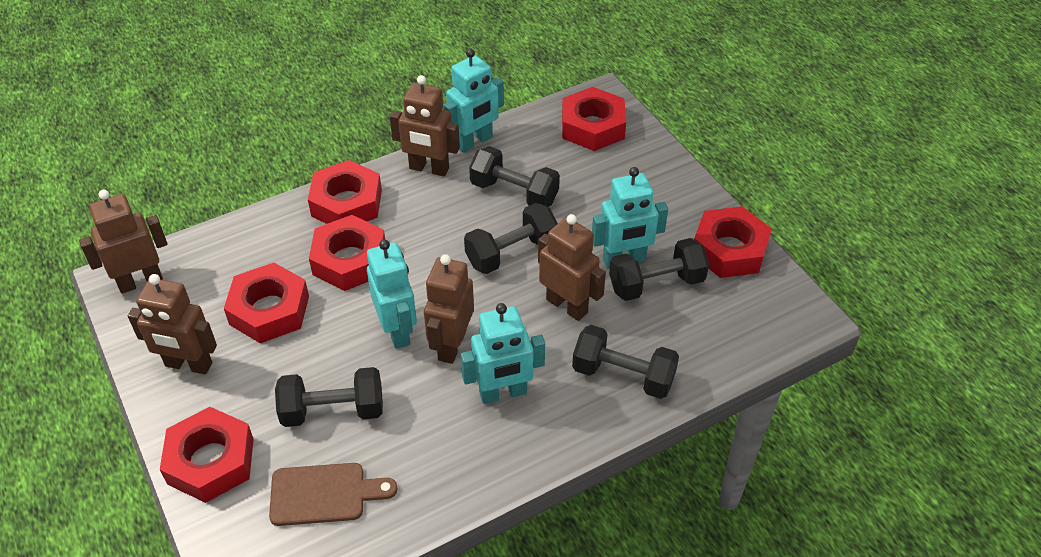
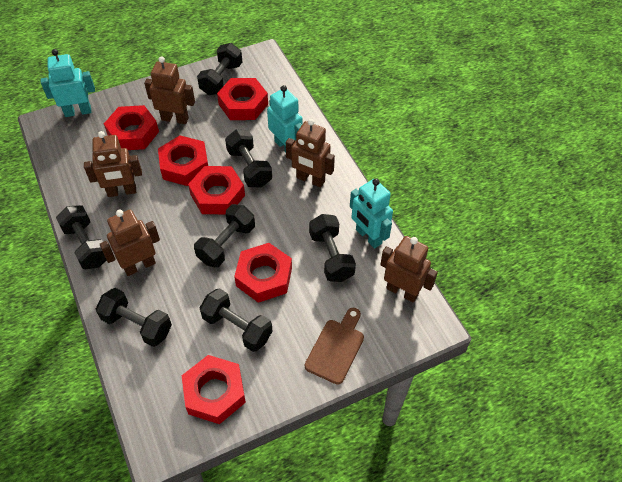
black dumbbell: 5 -> 7
turquoise robot: 4 -> 3

